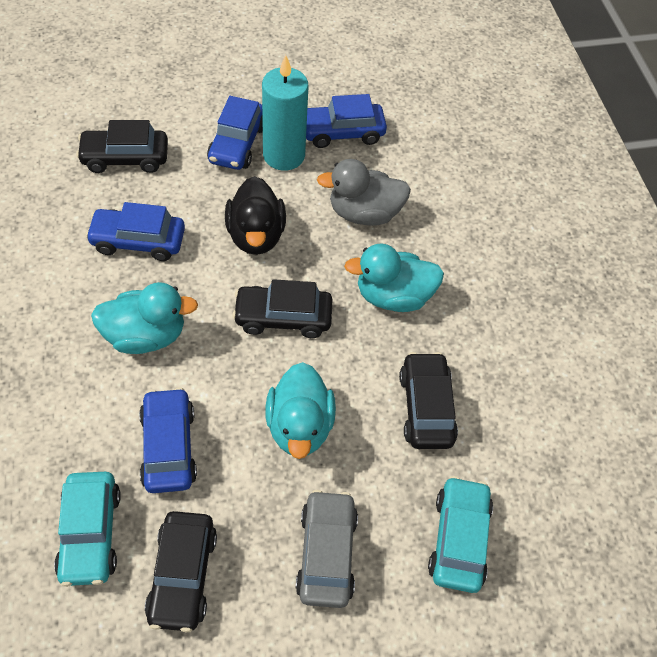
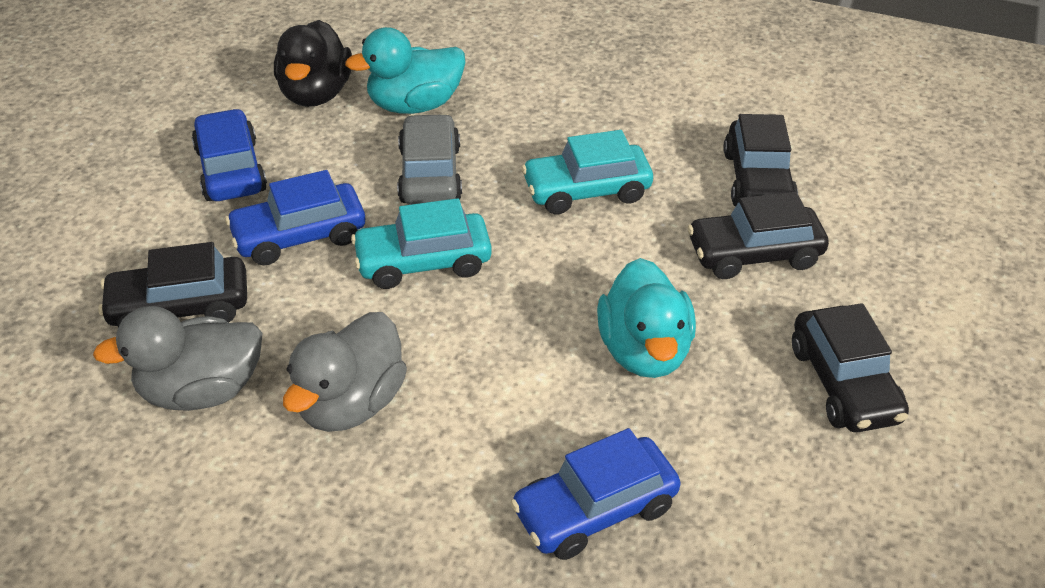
blue car: 4 -> 3
grey duck: 1 -> 2
turquoise candle: 1 -> 0
turquoise duck: 3 -> 2

